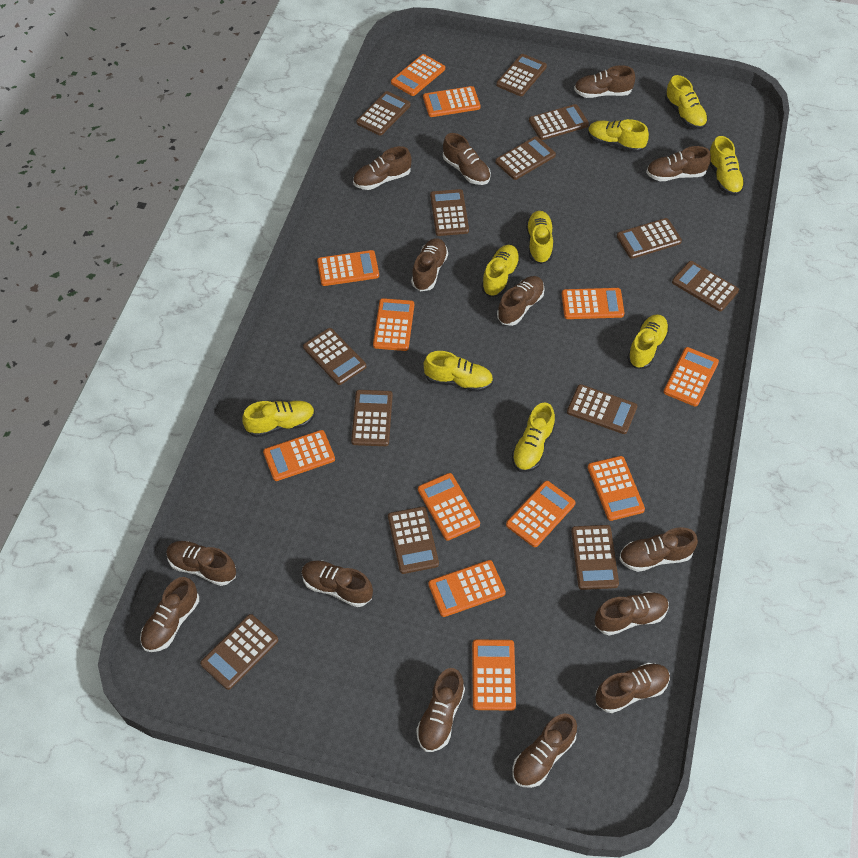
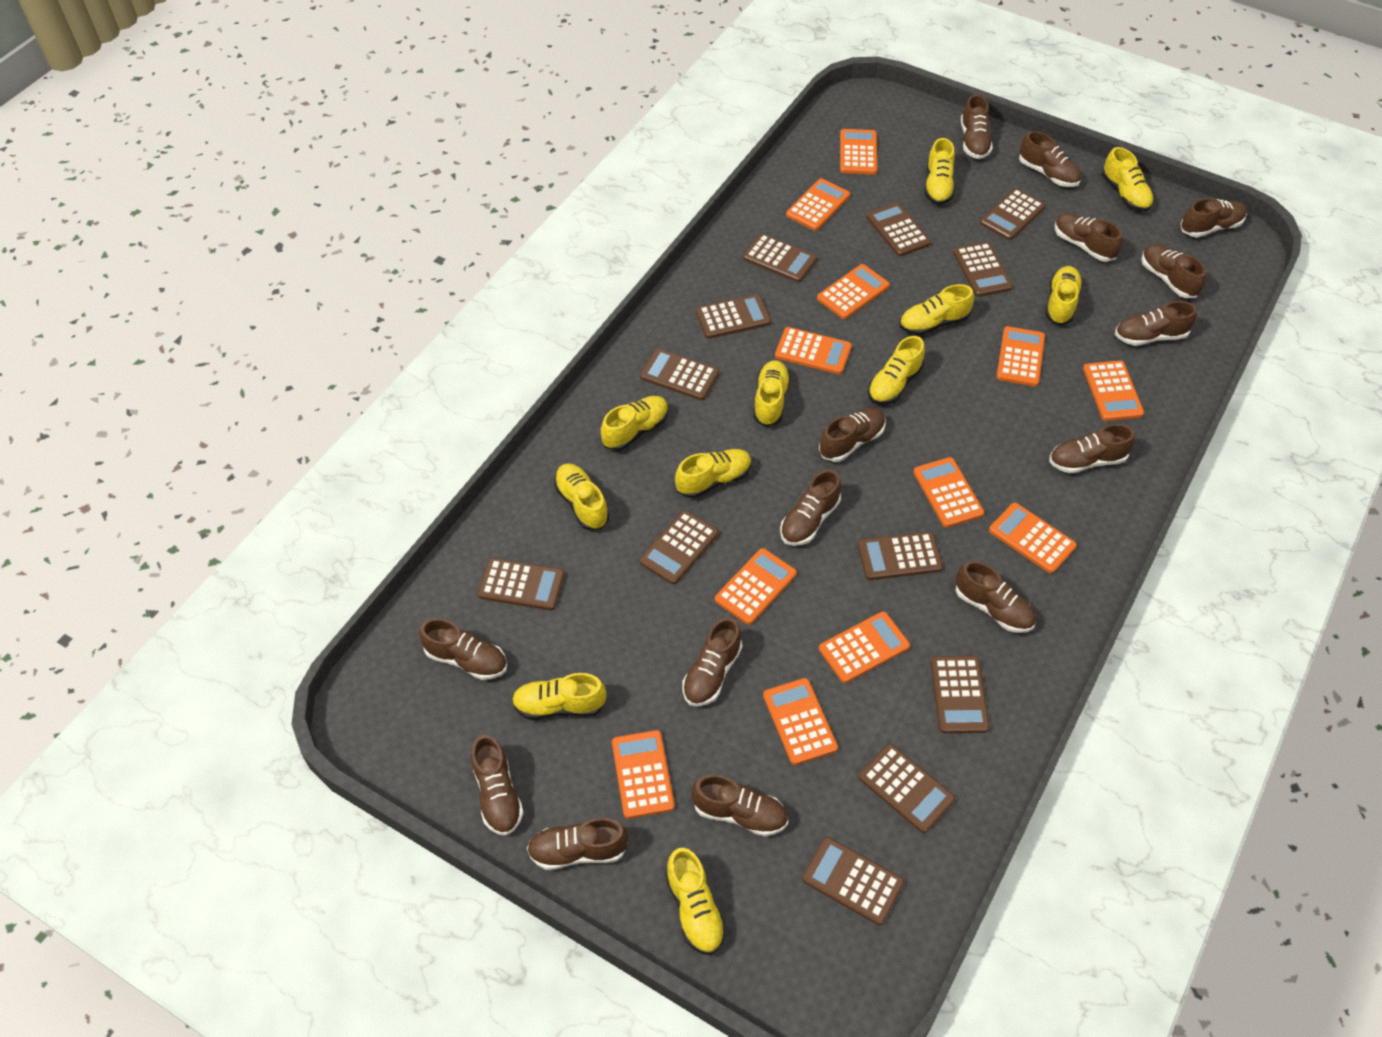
brown calculator: 13 -> 12
brown shoe: 14 -> 15
yellow shoe: 9 -> 11

